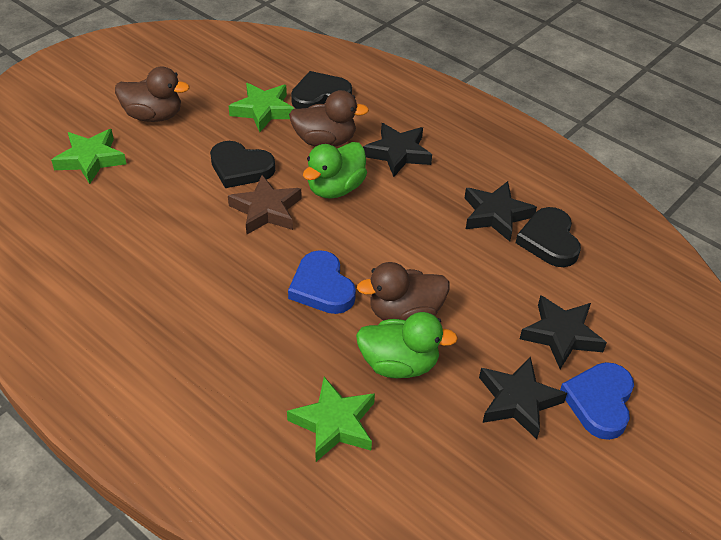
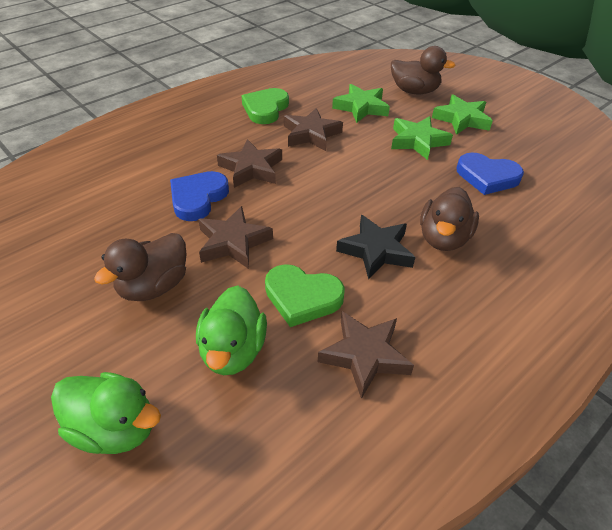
black heart: 3 -> 0
black star: 4 -> 1
brown star: 1 -> 4
green heart: 0 -> 2

